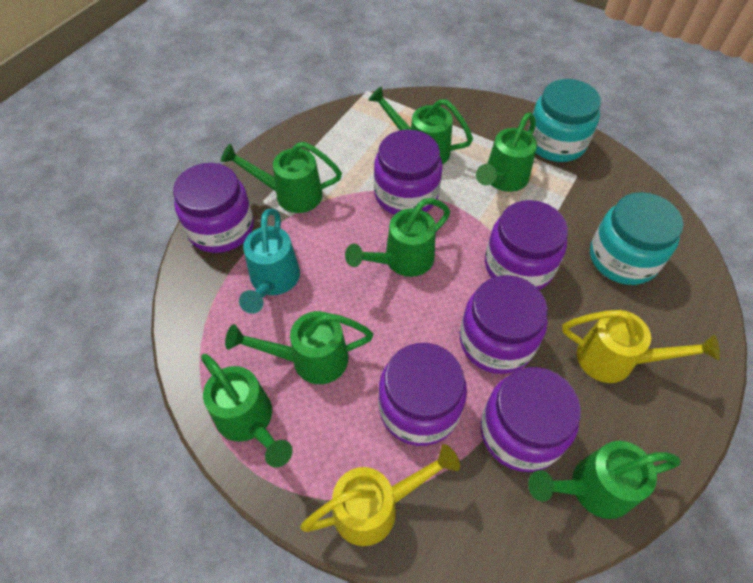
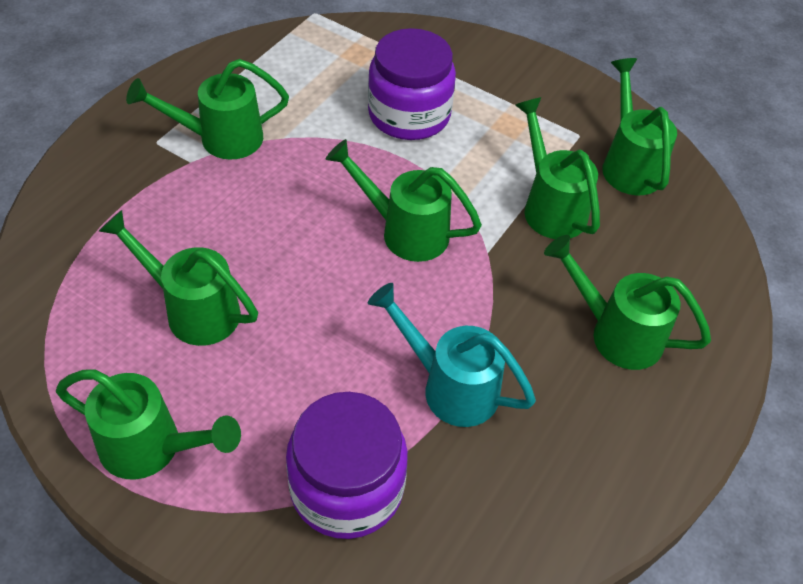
purple jar: 6 -> 2
turquoise jar: 2 -> 0
yellow watering can: 2 -> 0

